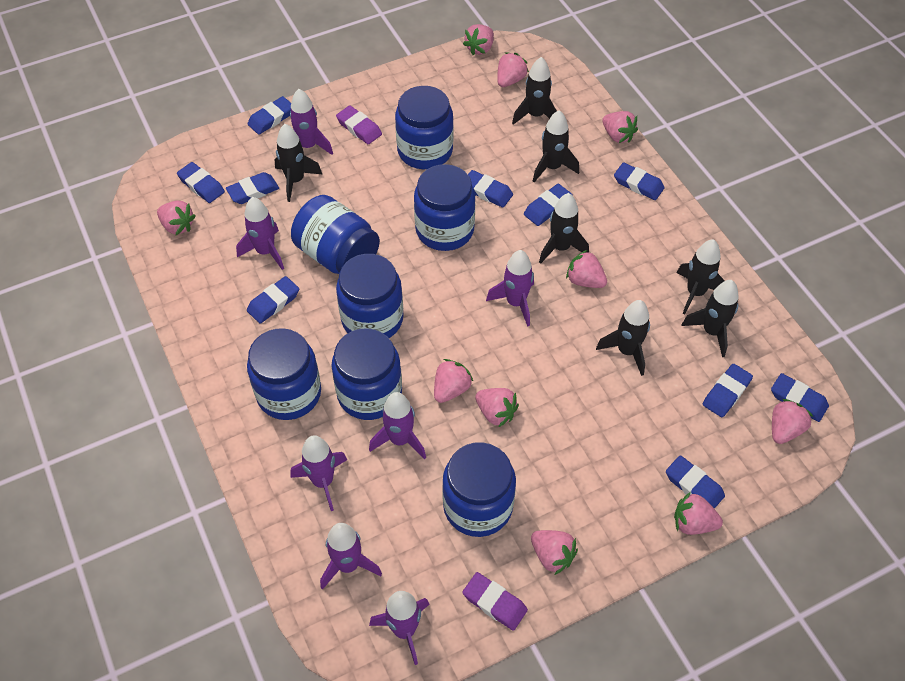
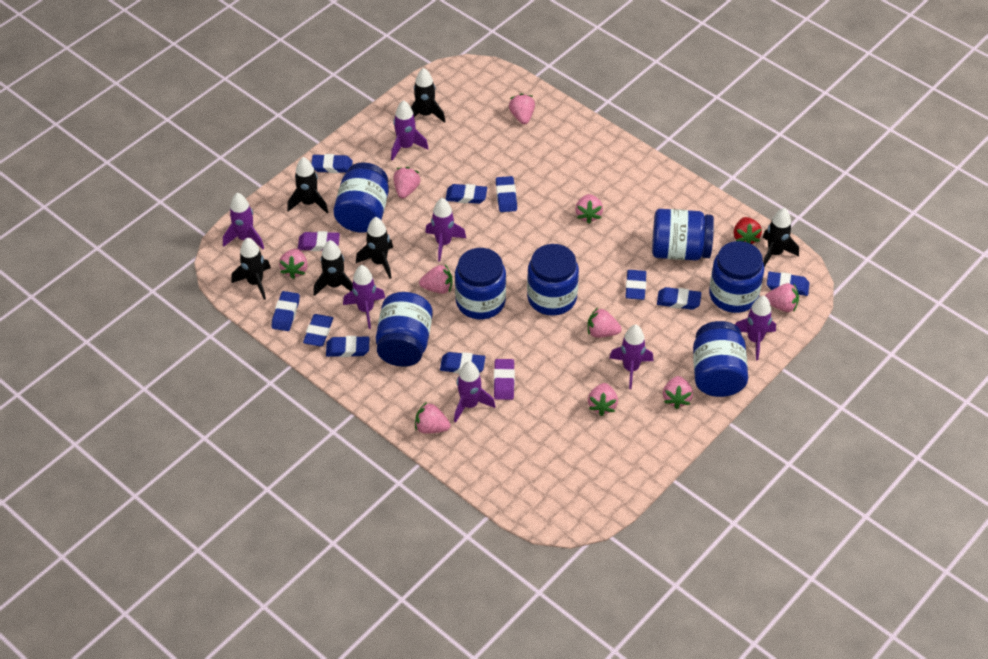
black rocket: 7 -> 6
red strawberry: 0 -> 1

